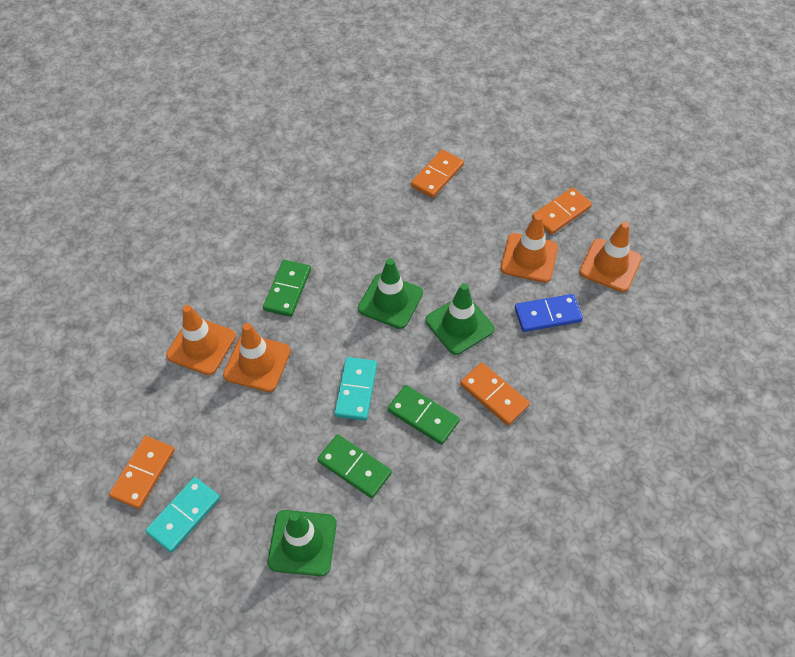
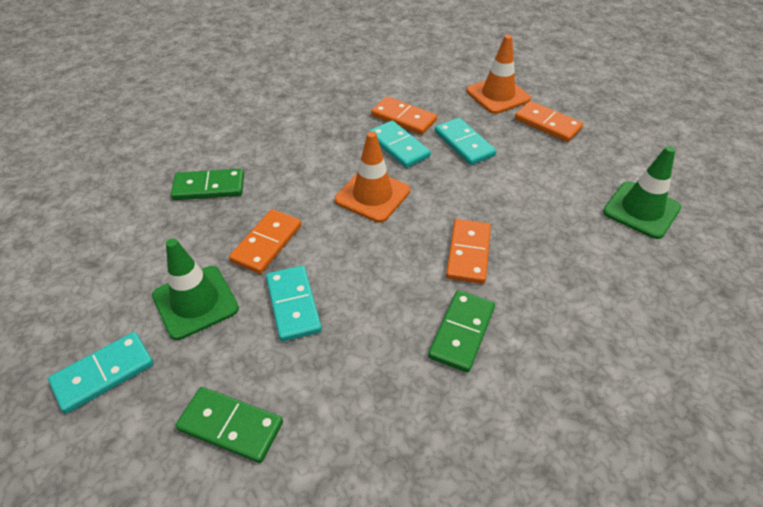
blue domino: 1 -> 0
green traffic cone: 3 -> 2
orange traffic cone: 4 -> 2
turquoise domino: 2 -> 4

